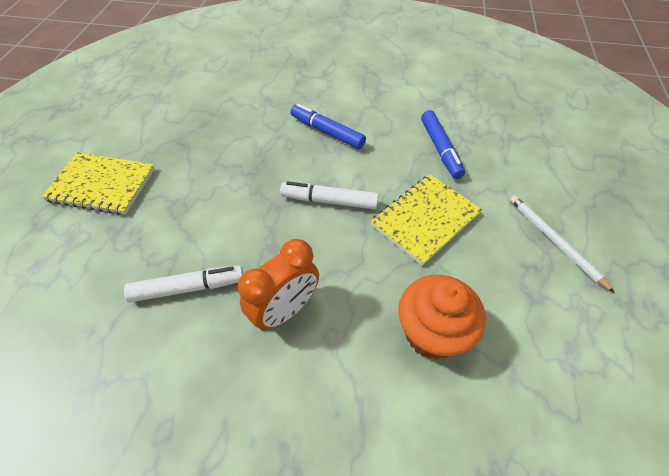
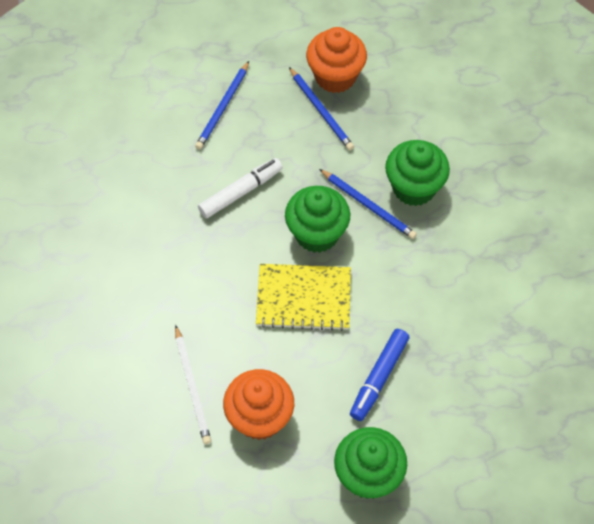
blue marker: 2 -> 1
blue pencil: 0 -> 3
green cupcake: 0 -> 3
orange clock: 1 -> 0
orange cupcake: 1 -> 2
white marker: 2 -> 1
yellow notebook: 2 -> 1

